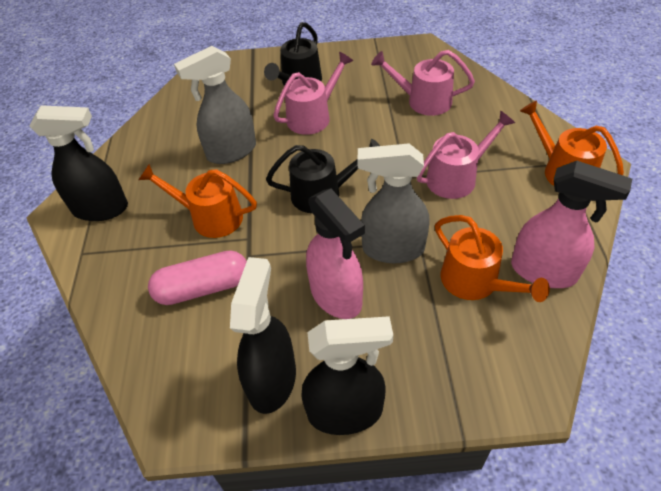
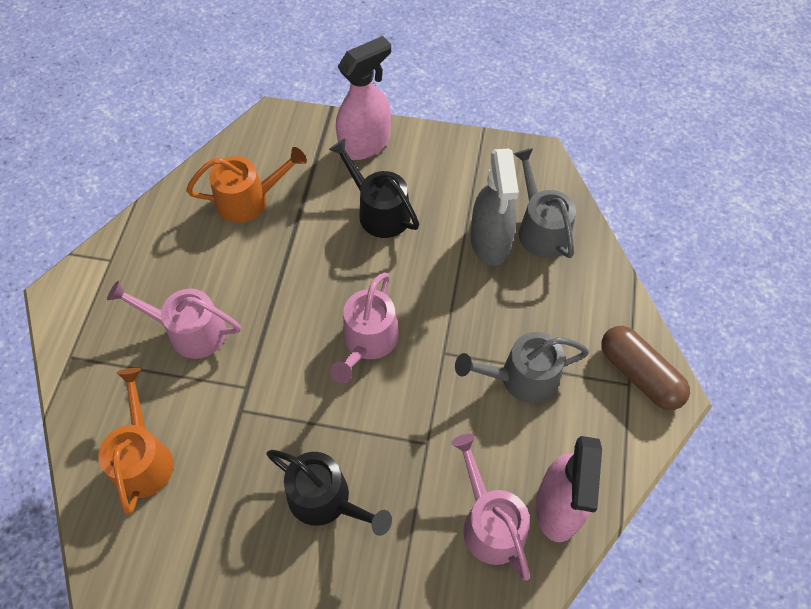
black spray bottle: 3 -> 0
brown capsule: 0 -> 1
grey spray bottle: 2 -> 1
grey watering can: 0 -> 2
orange watering can: 3 -> 2
pink capsule: 1 -> 0

